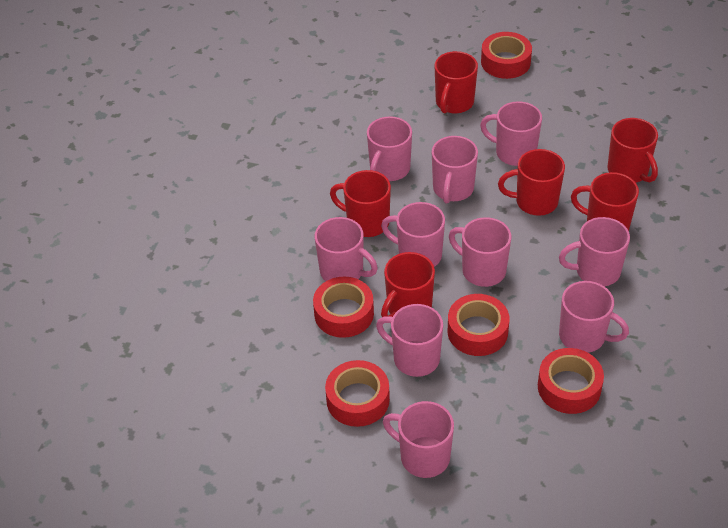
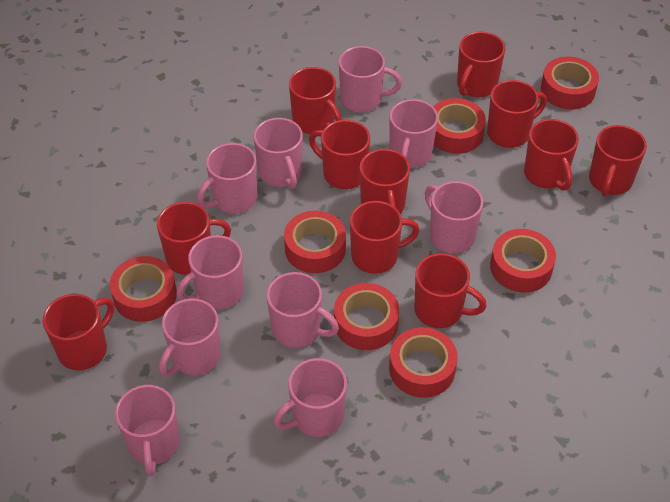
red mug: 6 -> 11
red tape: 5 -> 7

